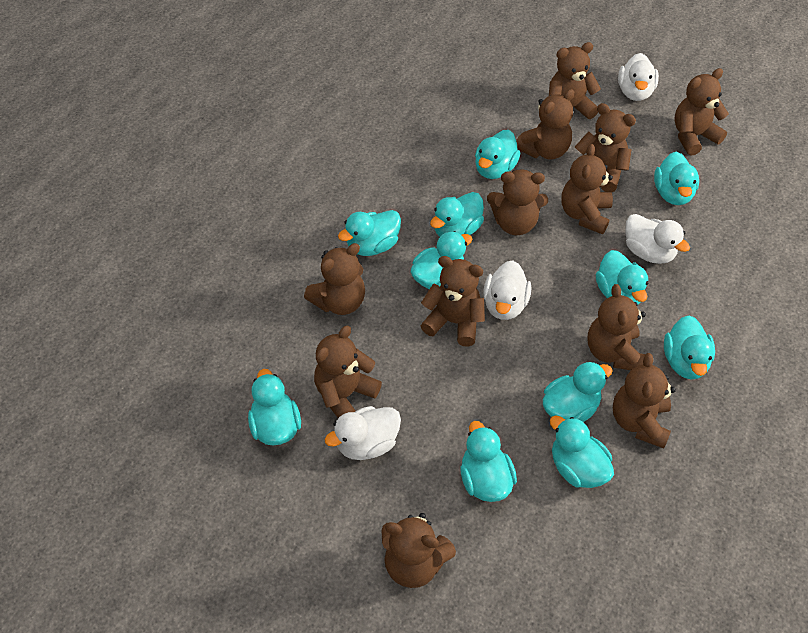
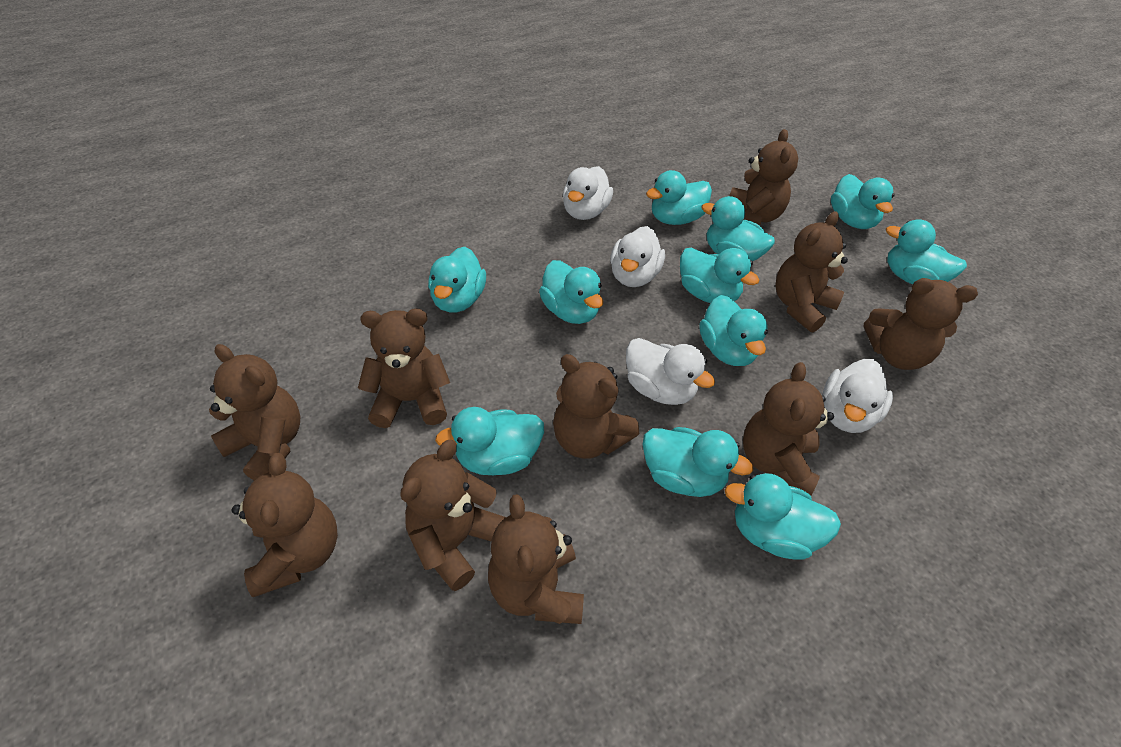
brown teddy bear: 12 -> 10

